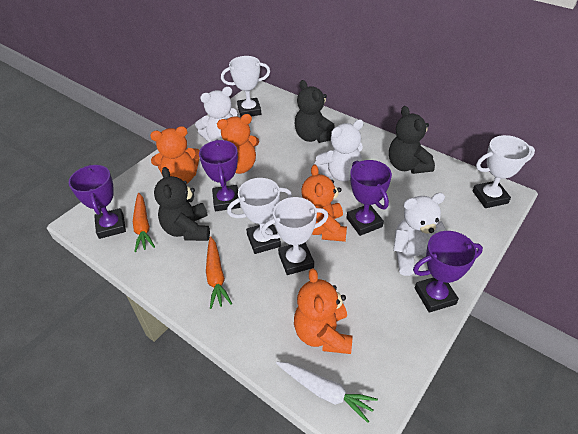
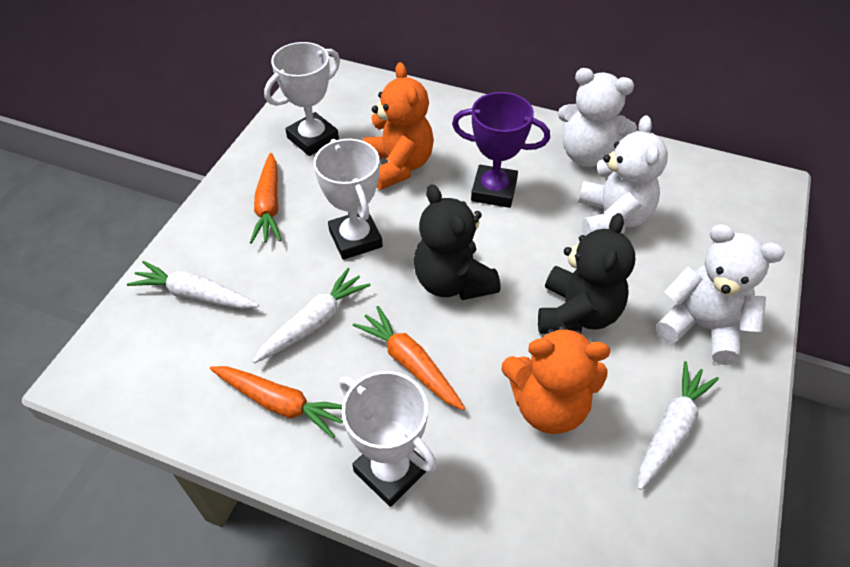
black teddy bear: 3 -> 2
orange carrot: 2 -> 3
orange teddy bear: 4 -> 2
purple trophy: 4 -> 1
white carrot: 1 -> 3
white trophy: 4 -> 3

